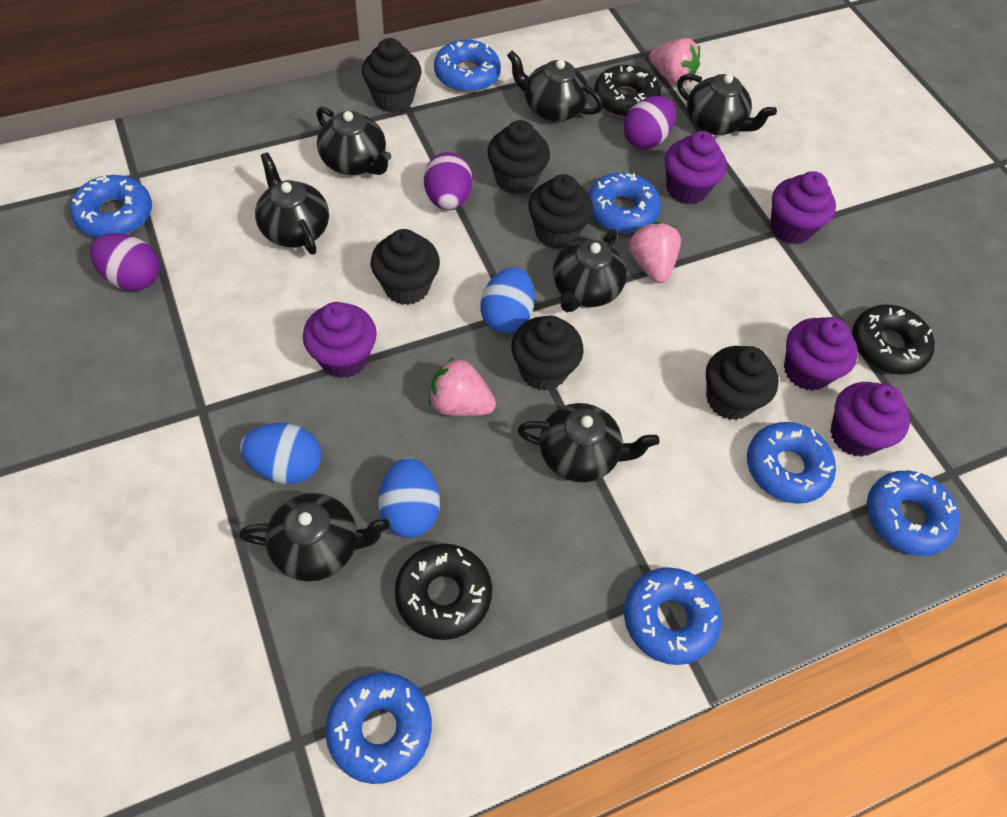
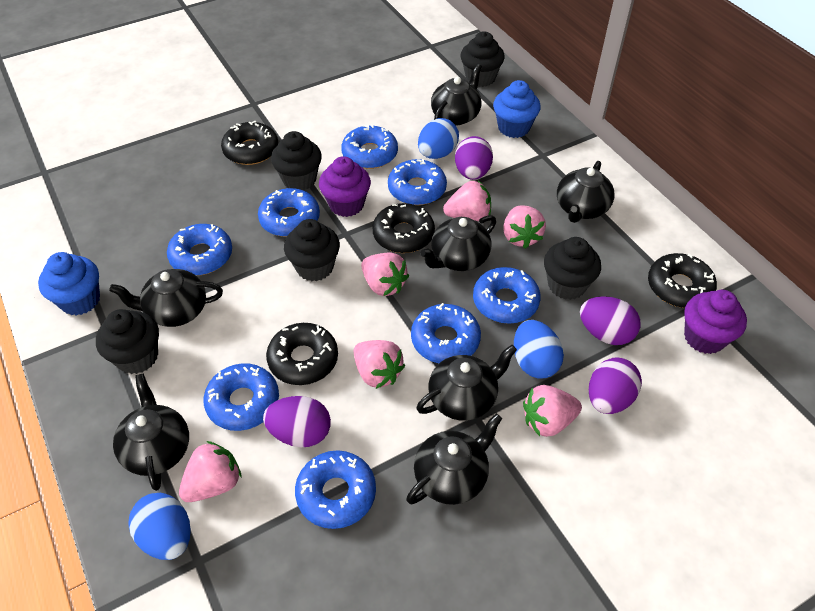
black cupcake: 6 -> 5
black donut: 3 -> 4
blue cupcake: 0 -> 2
blue donut: 7 -> 8
pink strawberry: 3 -> 6
purple cupcake: 5 -> 2
purple egg: 3 -> 4

